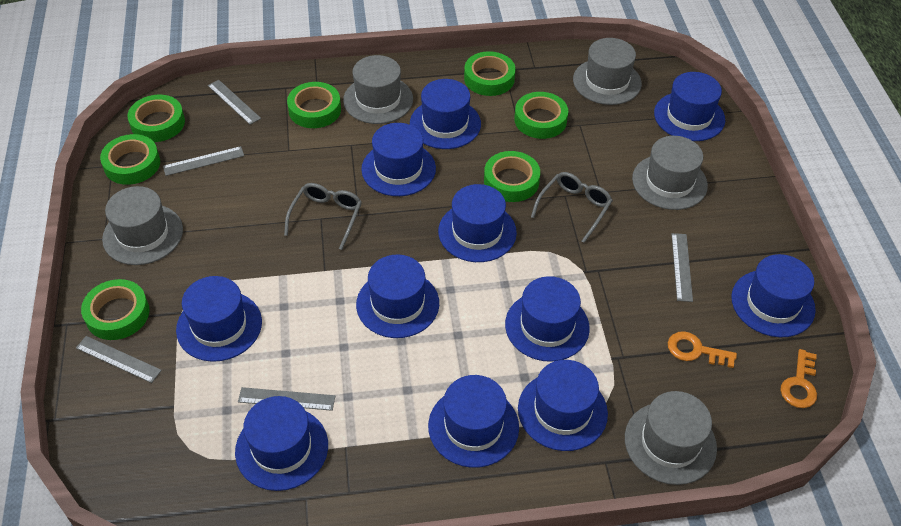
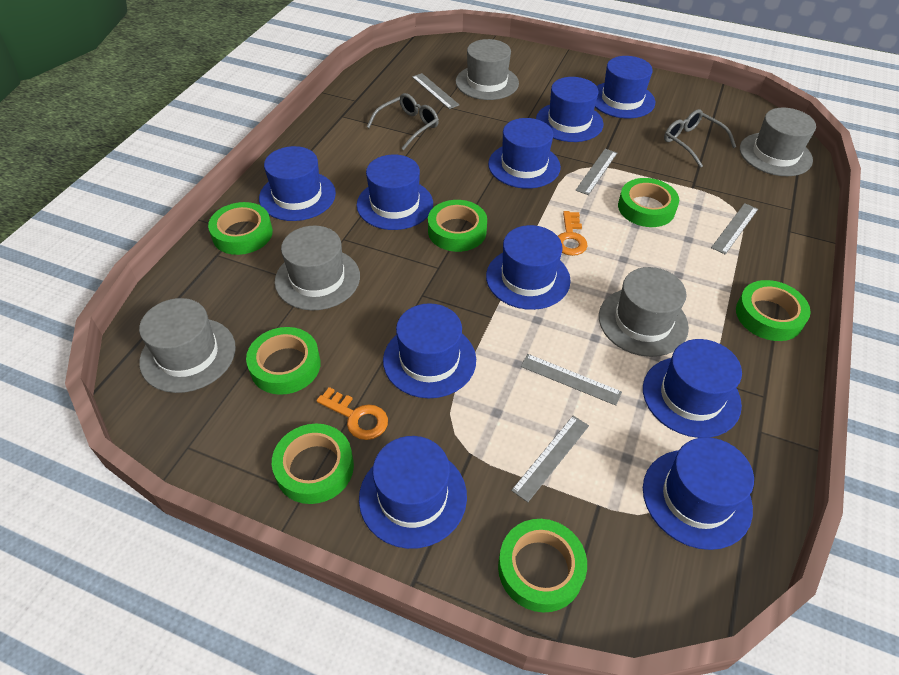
blue hat: 11 -> 10

